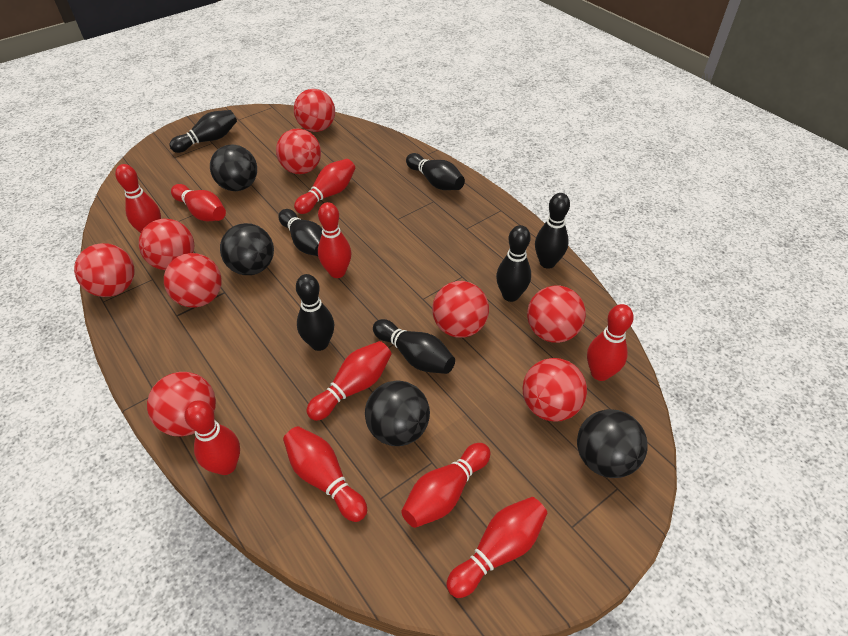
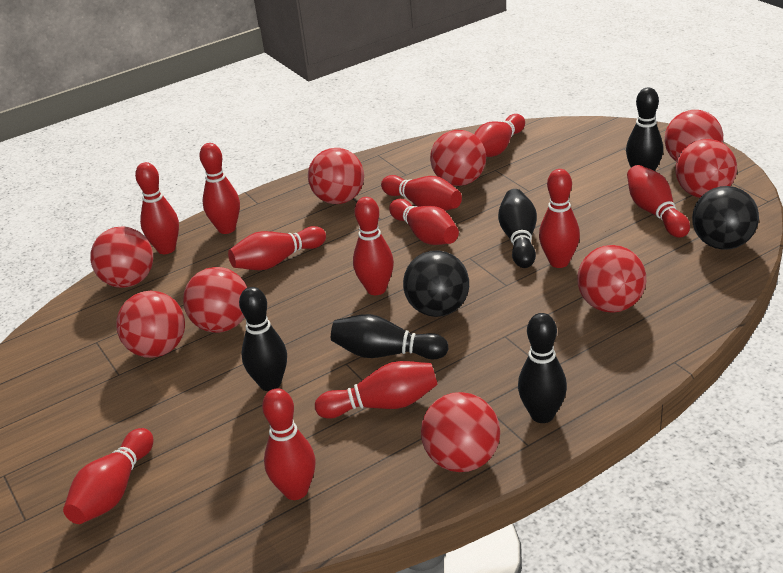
black ball: 4 -> 2
black bowling pin: 7 -> 5
red bowling pin: 10 -> 12

